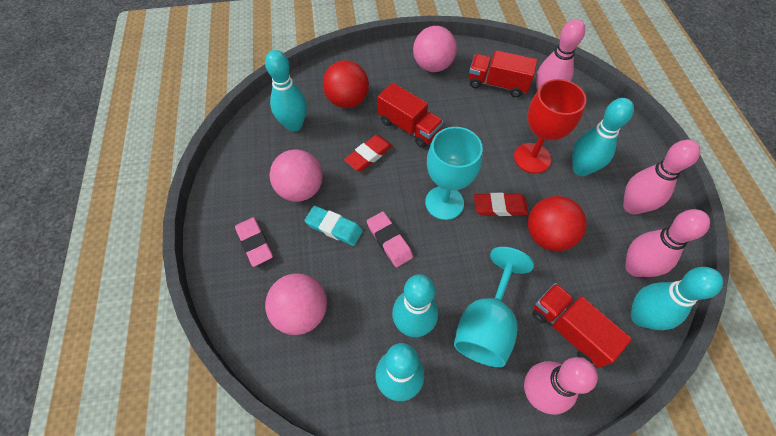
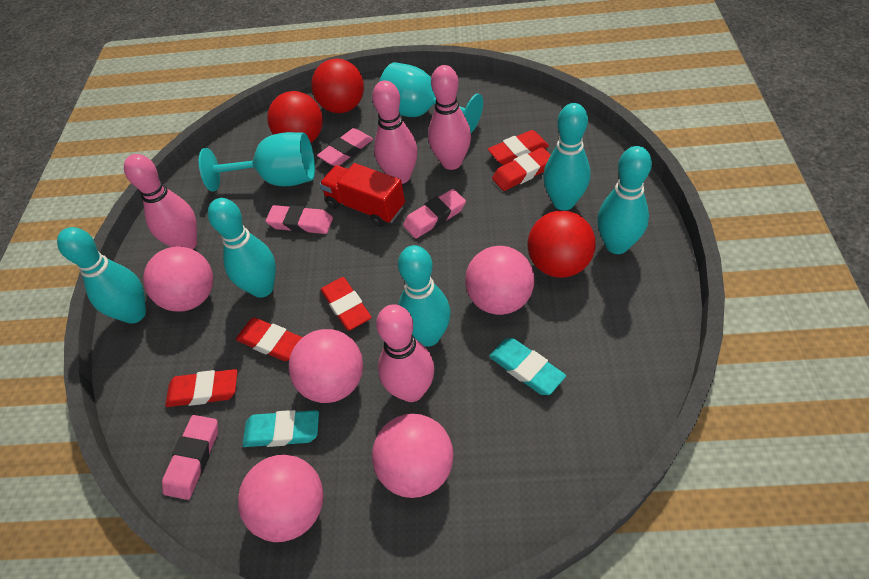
pink ball: 3 -> 5
pink eraser: 2 -> 4
red ball: 2 -> 3
red eraser: 2 -> 5
red goblet: 1 -> 0
red truck: 3 -> 1
turquoise eraser: 1 -> 2

